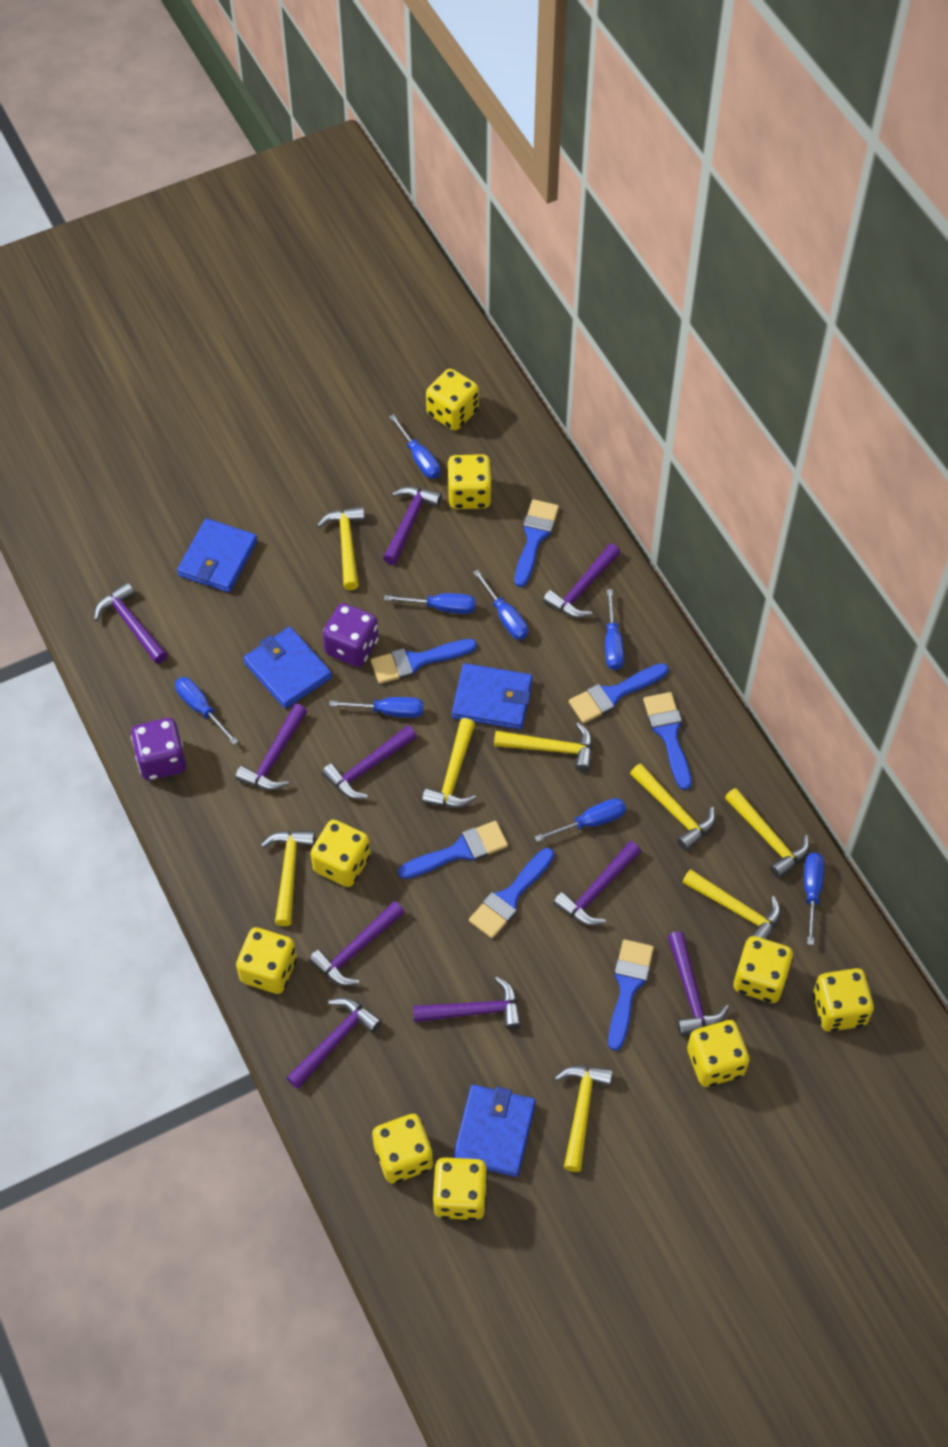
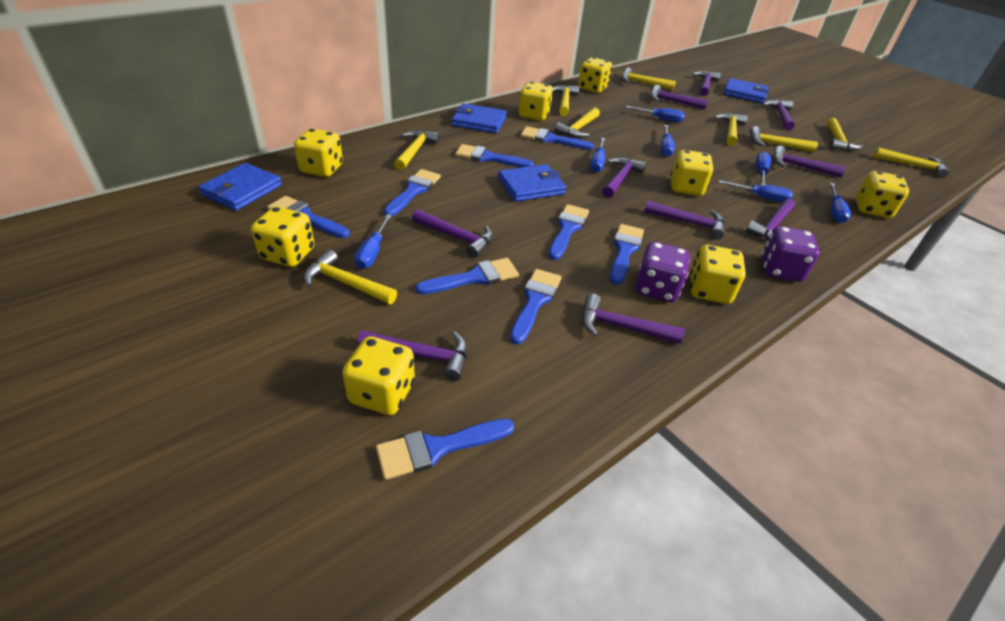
blue brush: 7 -> 9
blue screwdriver: 8 -> 7
yellow dice: 9 -> 8
yellow hammer: 8 -> 9

